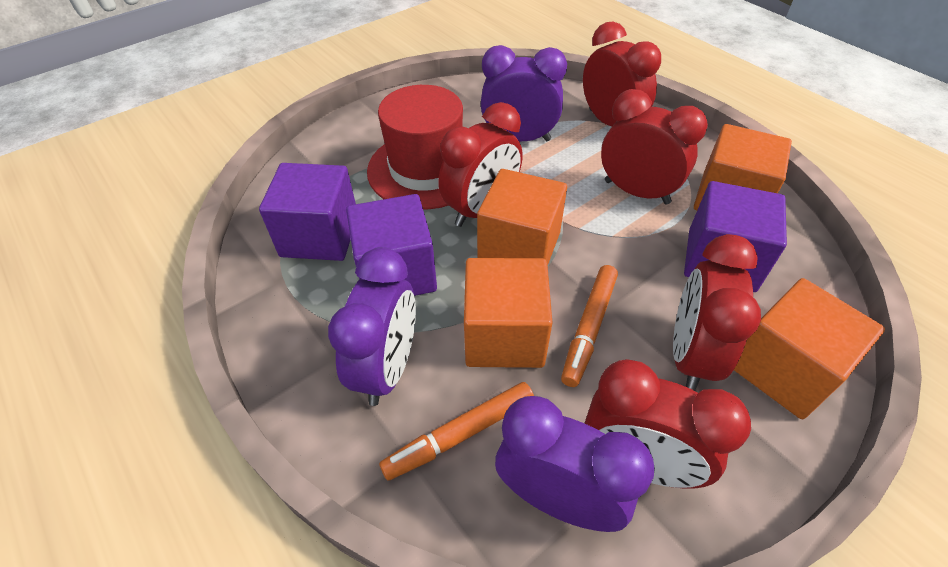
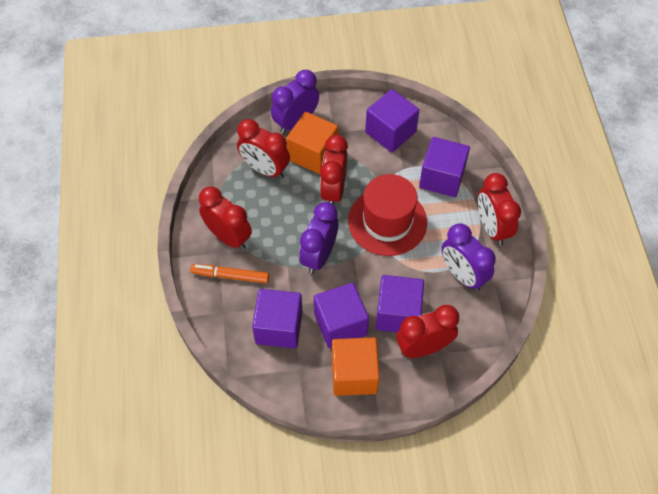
orange cube: 4 -> 2
orange marker: 2 -> 1
purple cube: 3 -> 5

